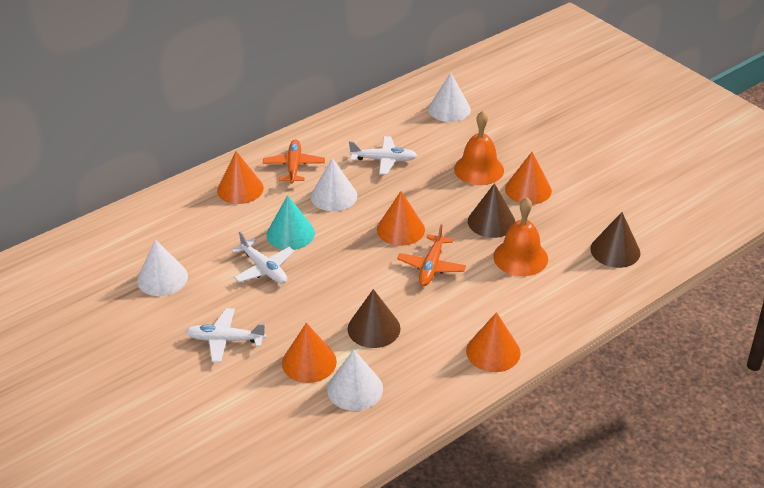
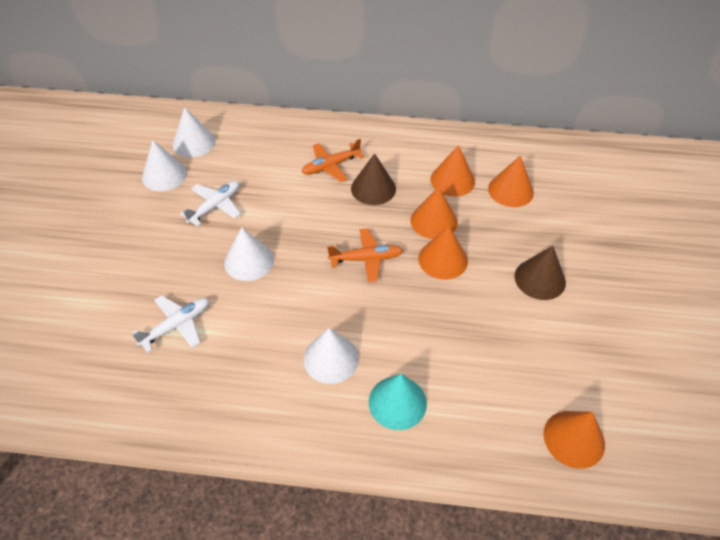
brown cone: 3 -> 2
orange bell: 2 -> 0
white plane: 3 -> 2

